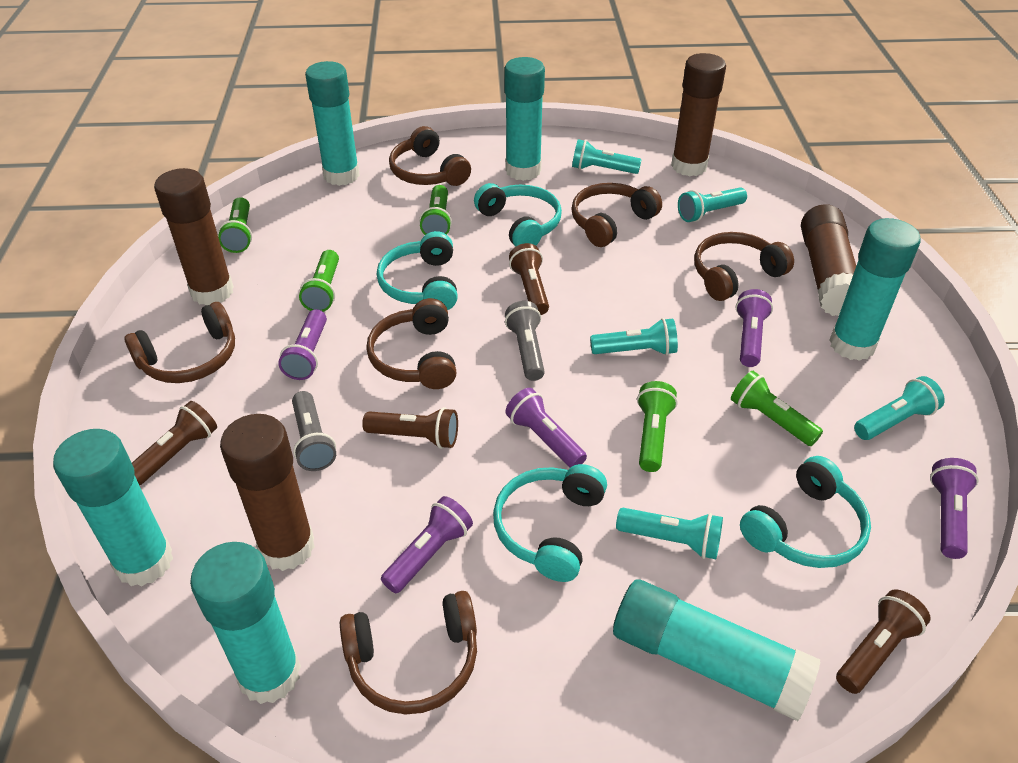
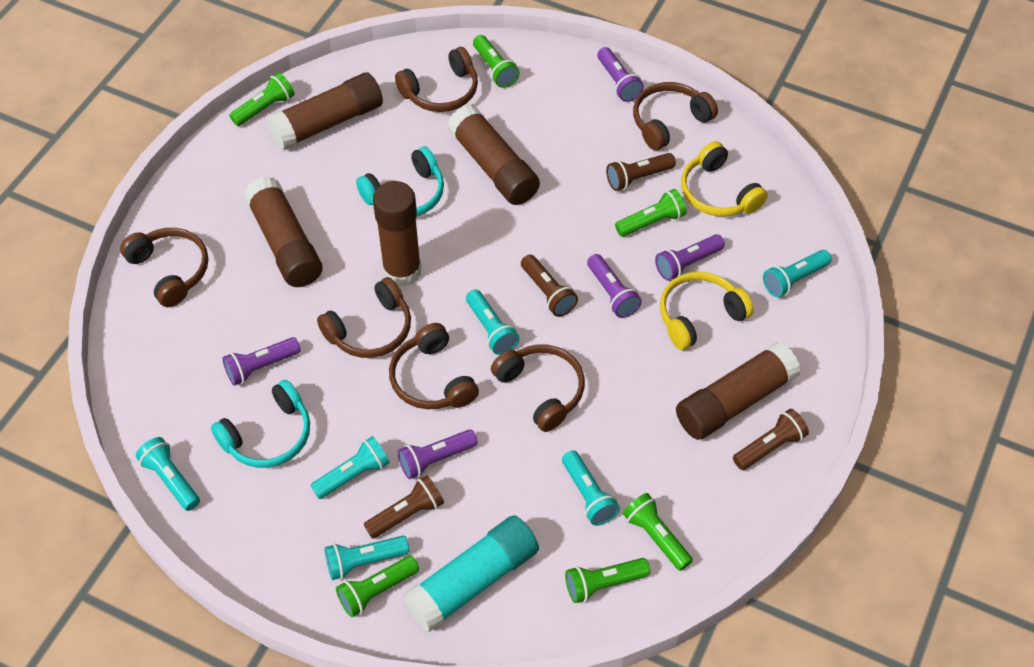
brown glue stick: 4 -> 5
green flashlight: 5 -> 6
grey flashlight: 2 -> 0
turquoise flashlight: 5 -> 6
turquoise glue stick: 6 -> 1
turquoise headphones: 4 -> 2
yellow headphones: 0 -> 2

